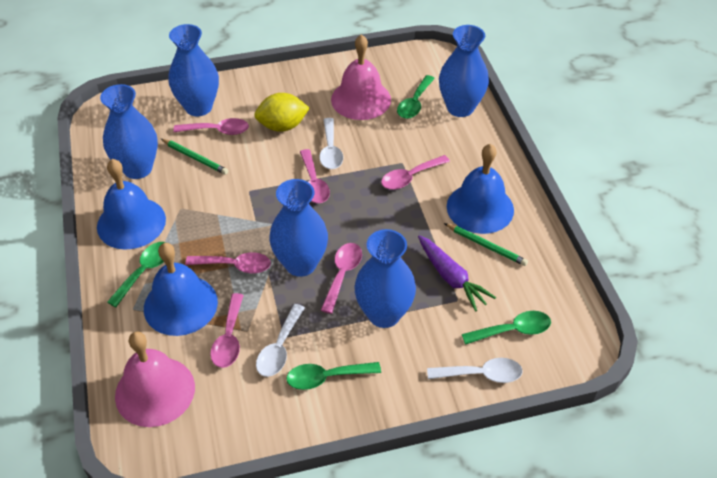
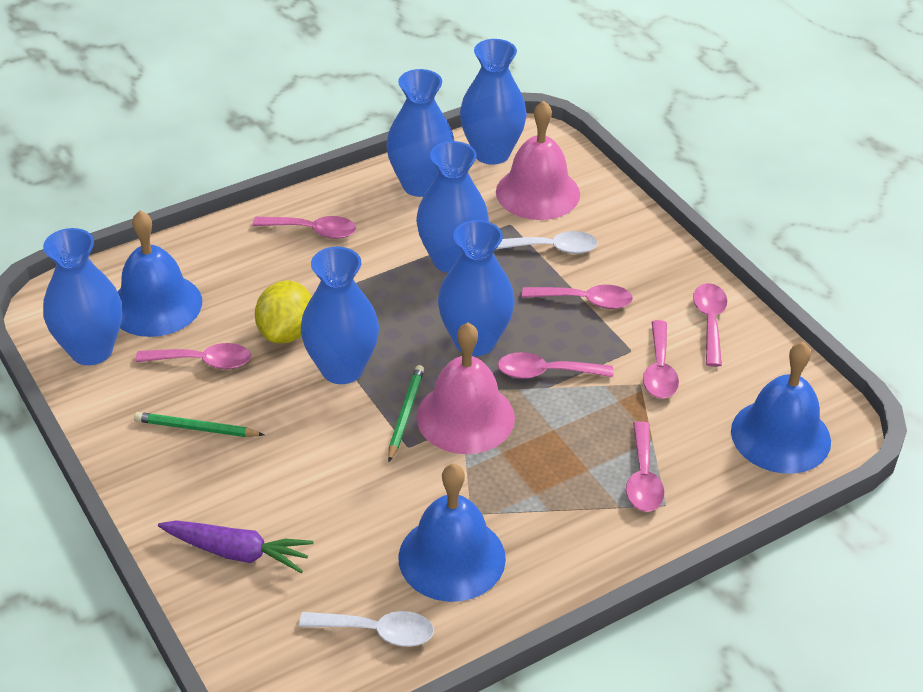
blue vase: 5 -> 6
green spoon: 4 -> 0
pink spoon: 6 -> 7
white spoon: 3 -> 2

